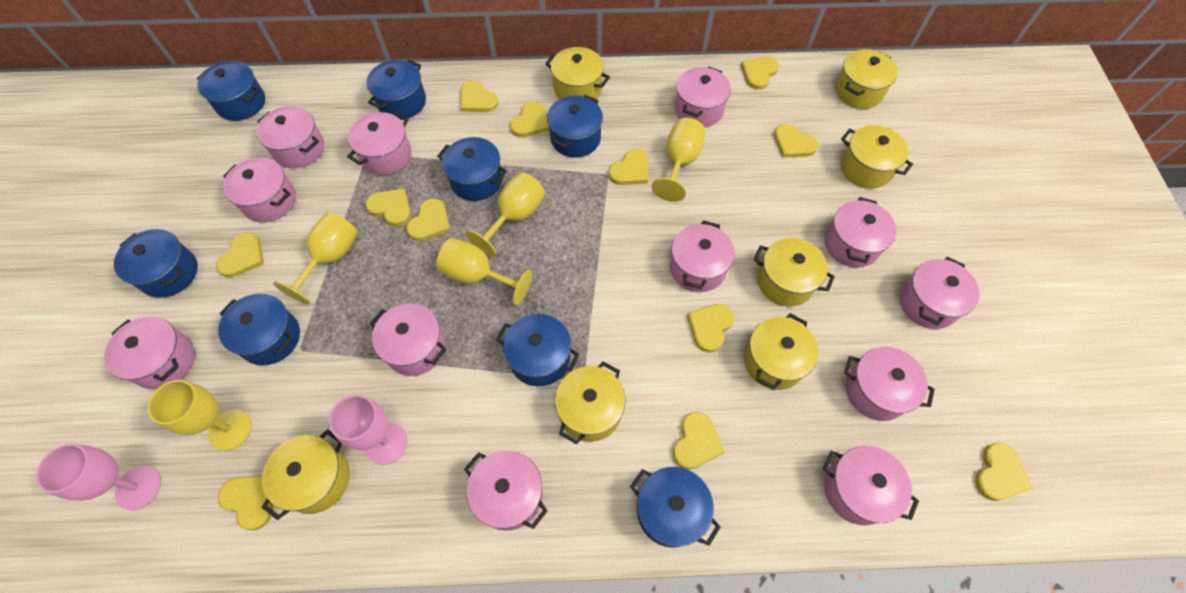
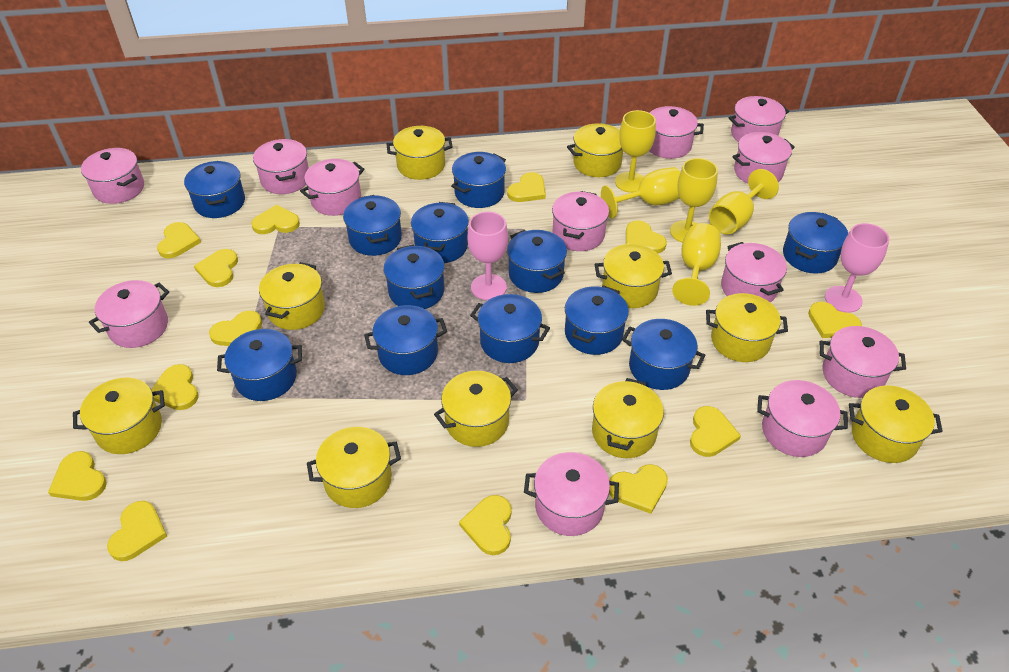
blue pot: 8 -> 12
yellow heart: 12 -> 13
yellow pot: 7 -> 10

